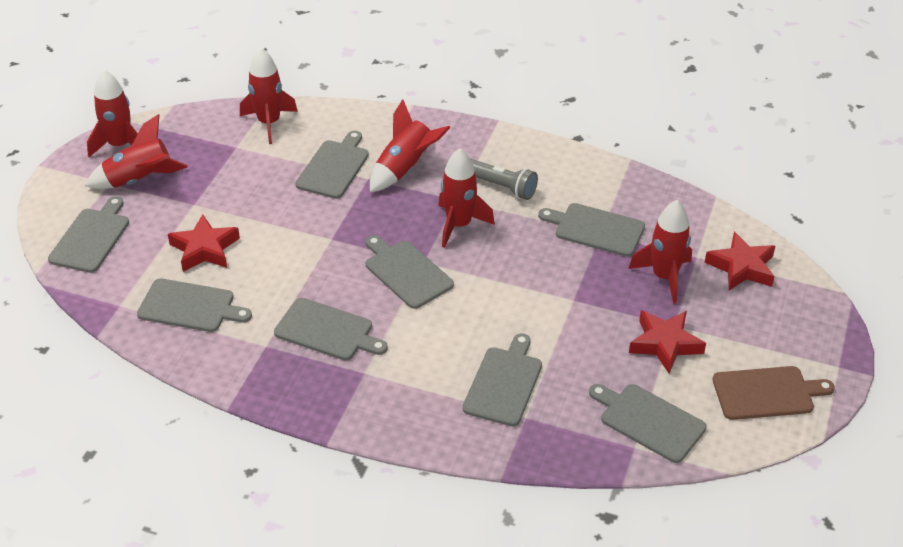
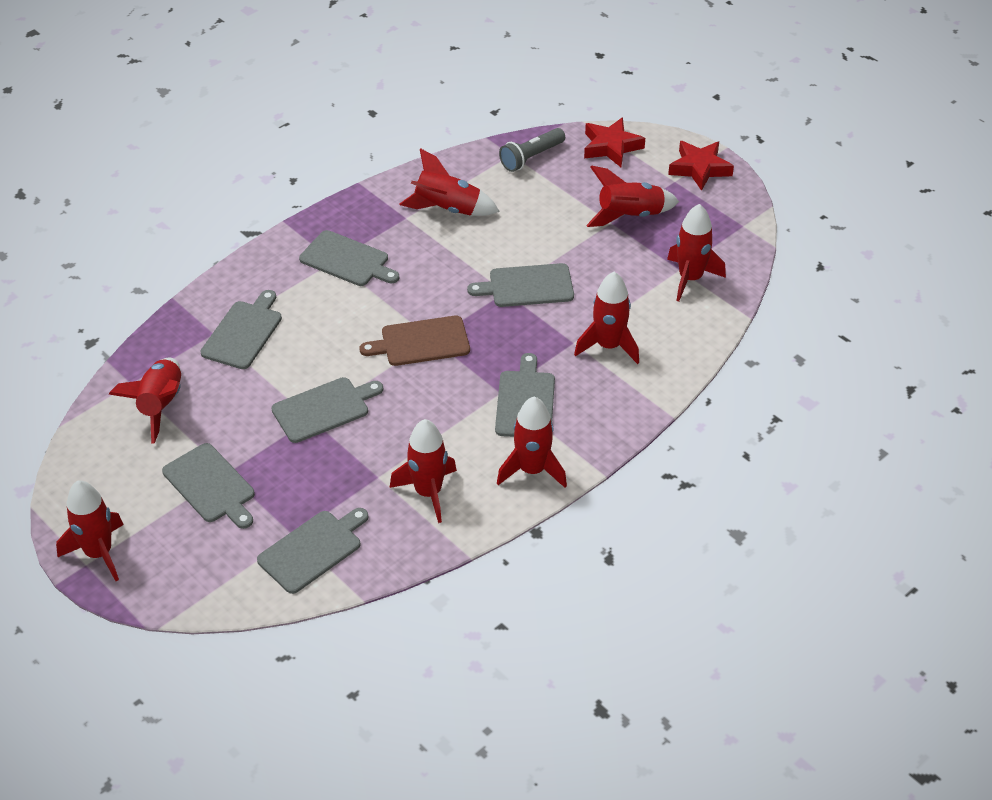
grey cutting board: 8 -> 7
red rocket: 6 -> 8
red star: 3 -> 2

